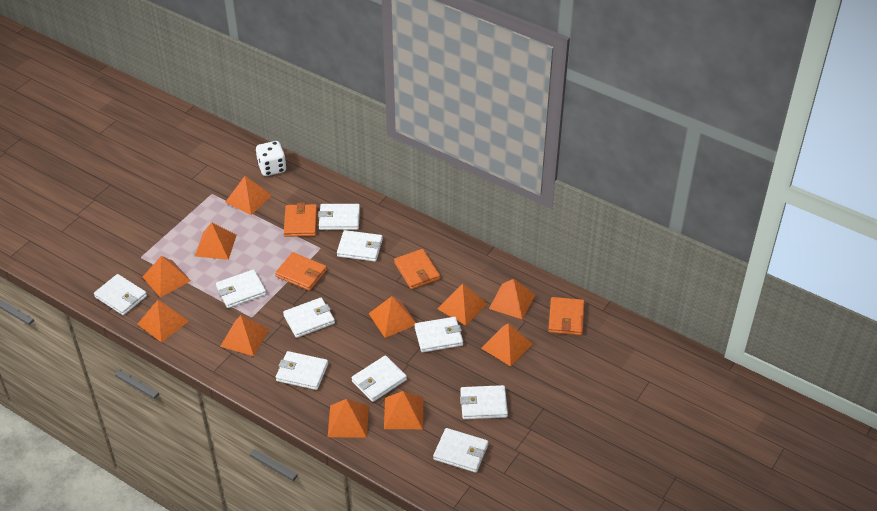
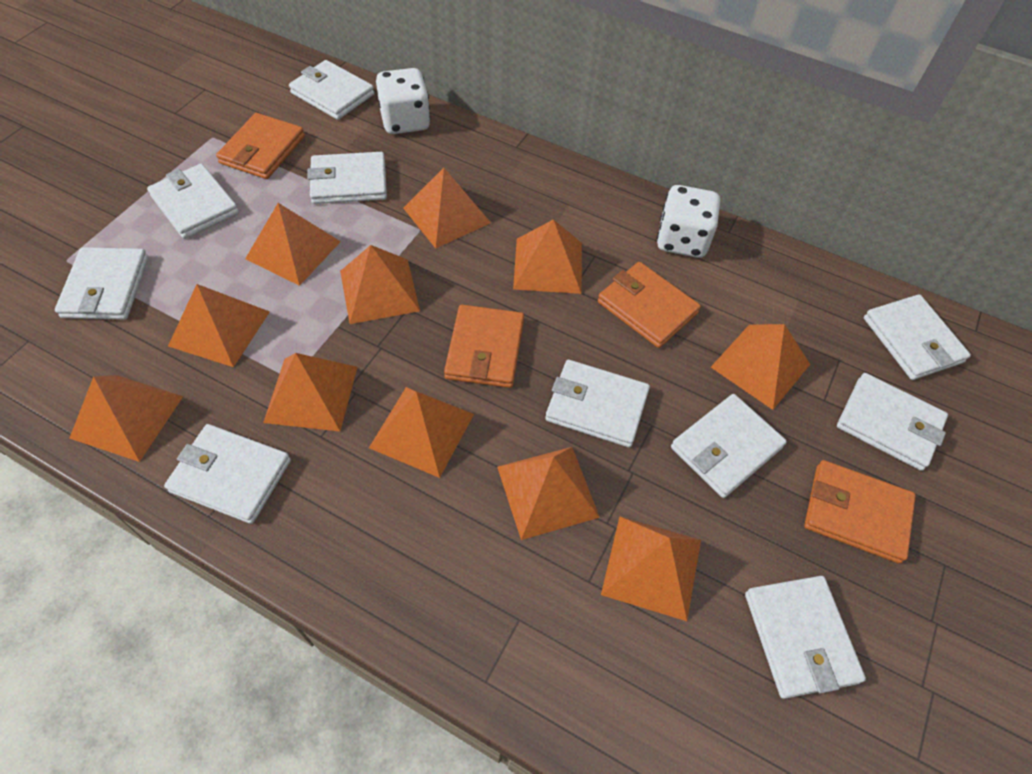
white dice: 1 -> 2

